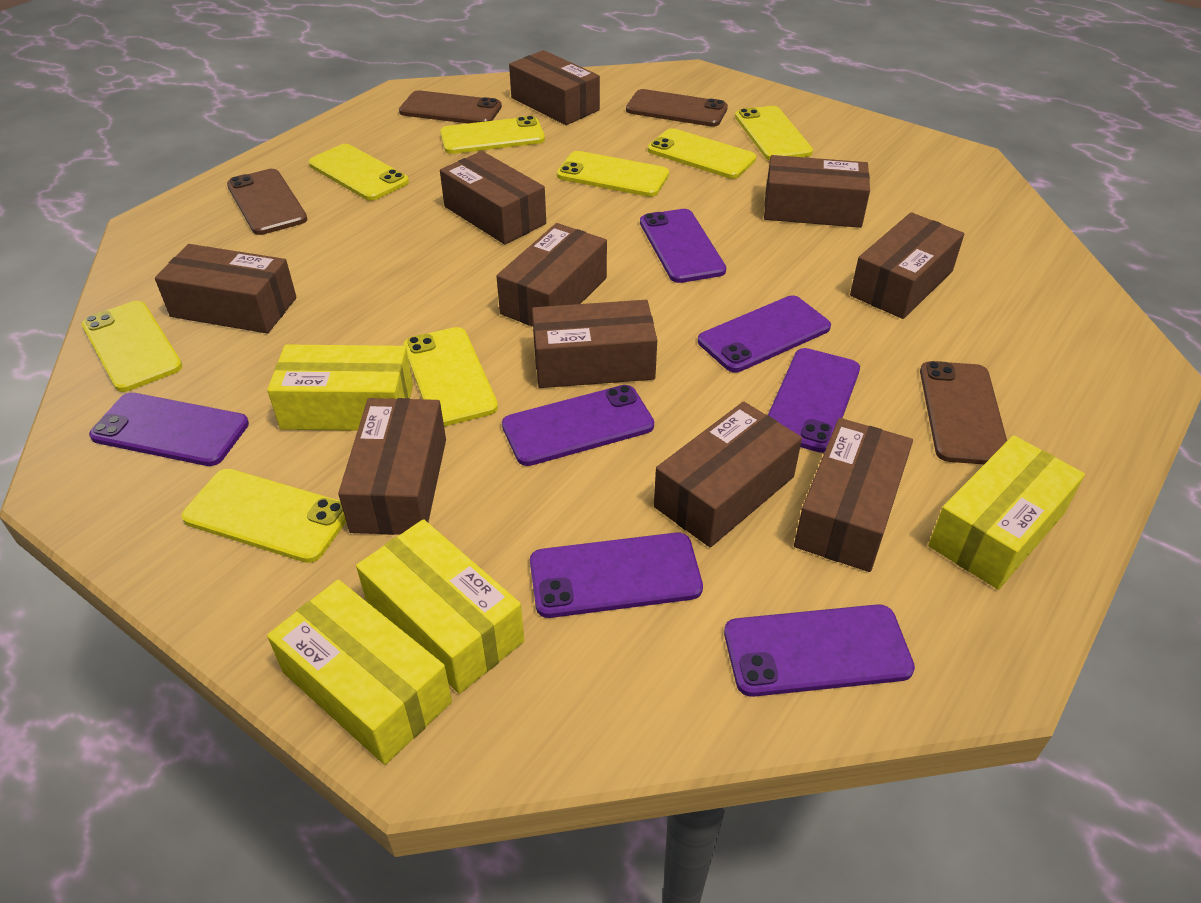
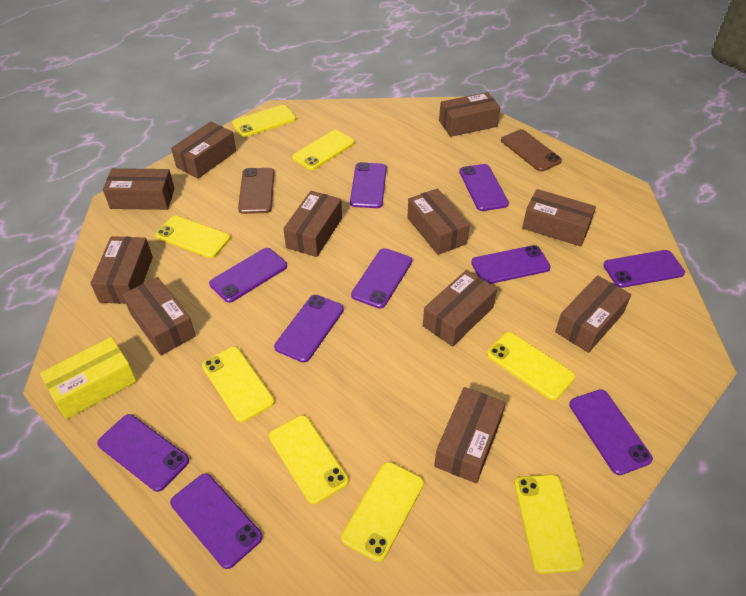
brown box: 10 -> 11
brown phone: 4 -> 2
purple phone: 7 -> 10
yellow box: 4 -> 1

